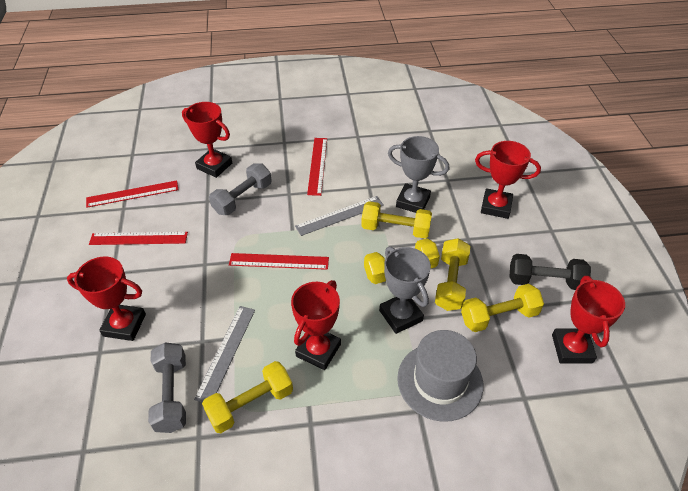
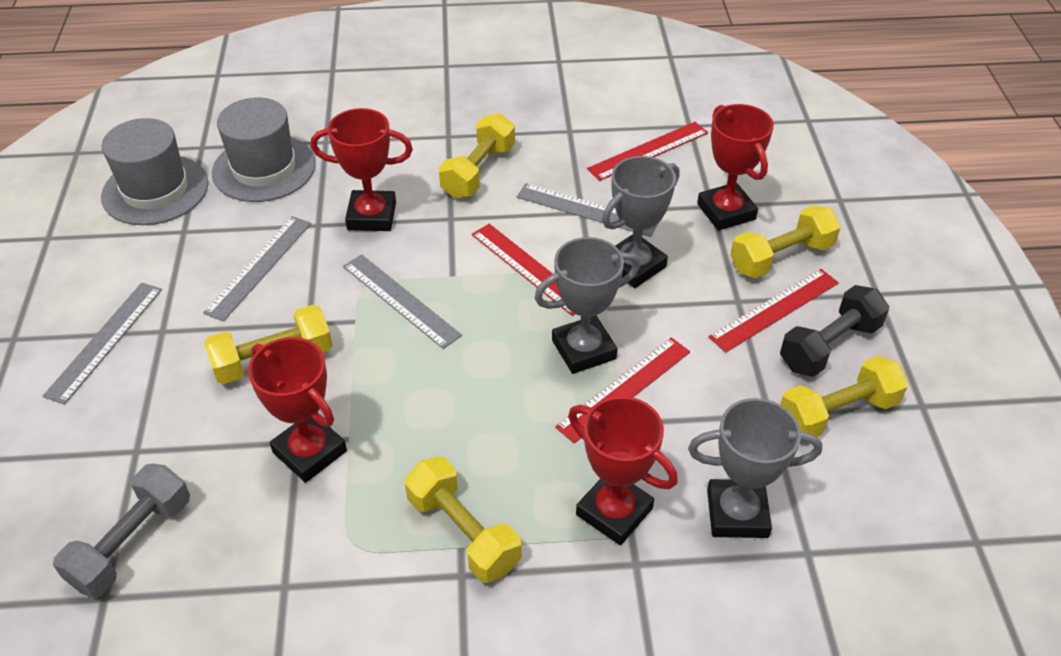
grey dumbbell: 2 -> 1
grey hat: 1 -> 2
grey ruler: 2 -> 4
grey trophy: 2 -> 3
red trophy: 5 -> 4

